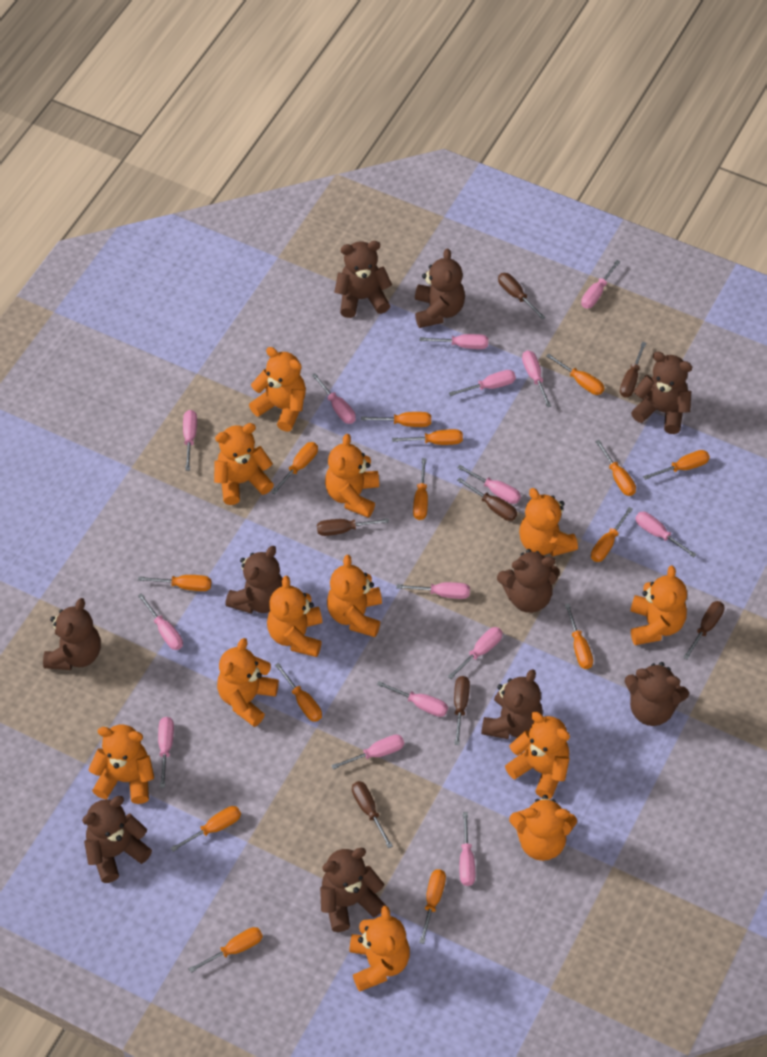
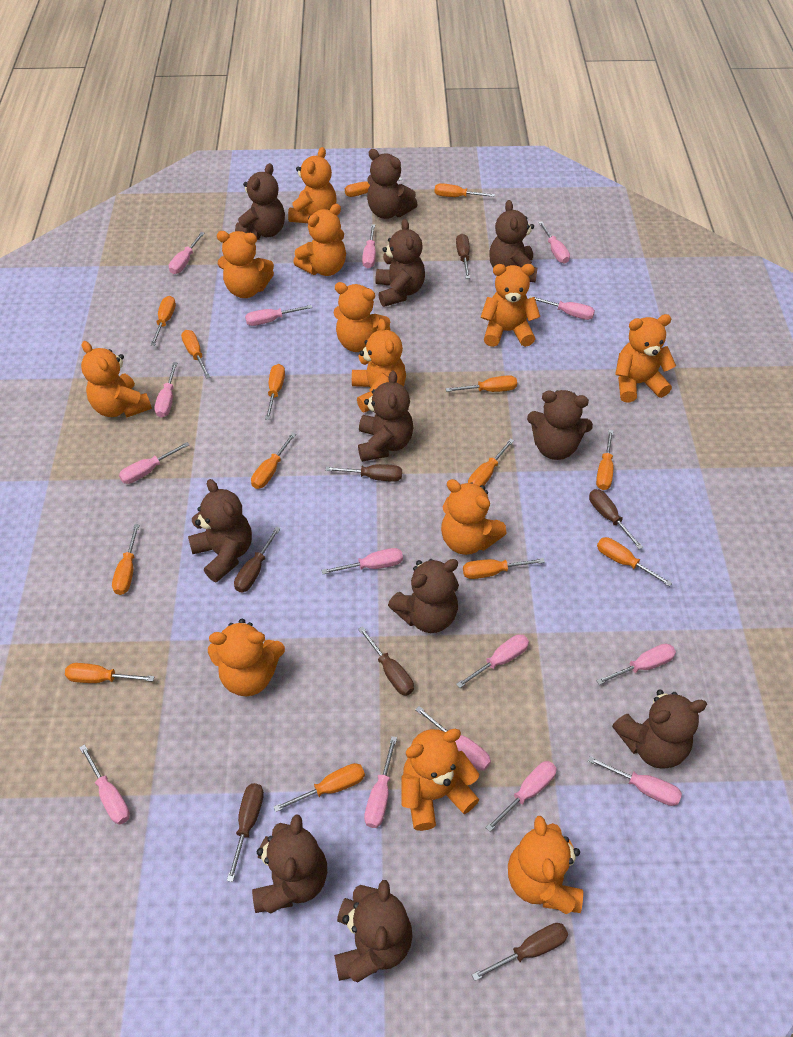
brown teddy bear: 10 -> 11

